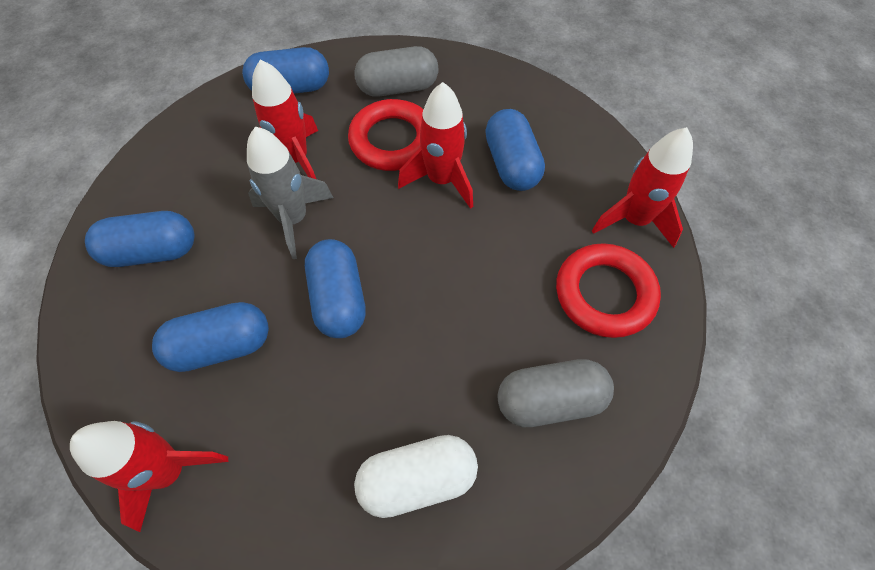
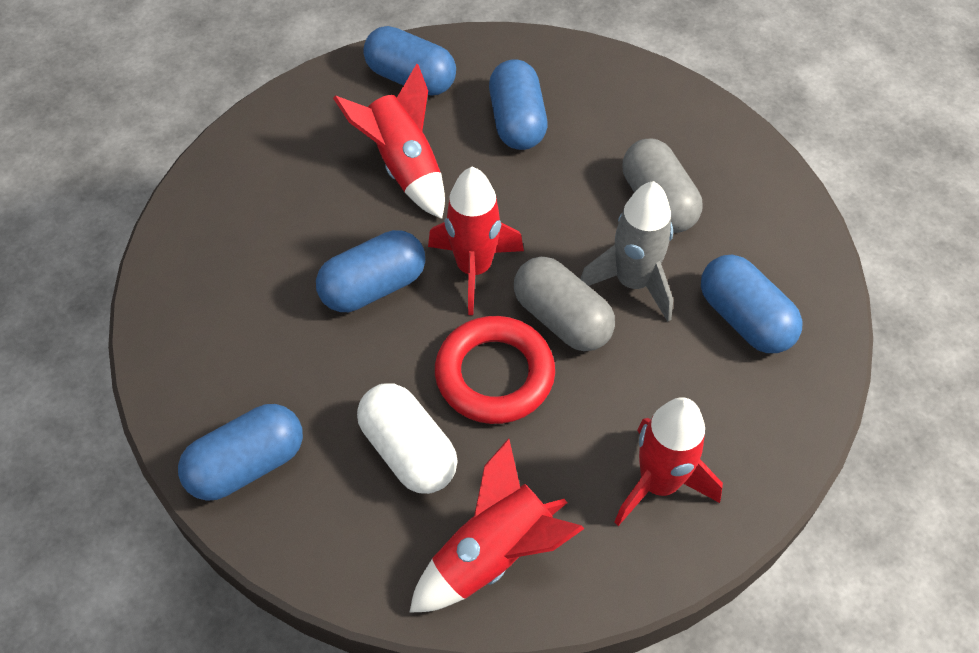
red ring: 2 -> 1

